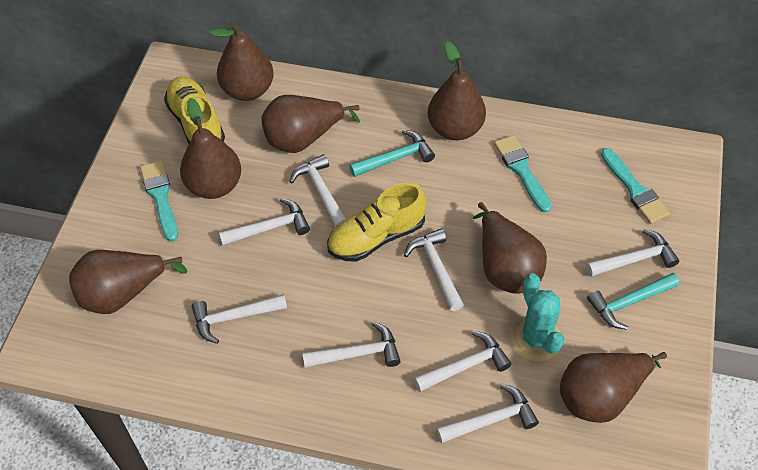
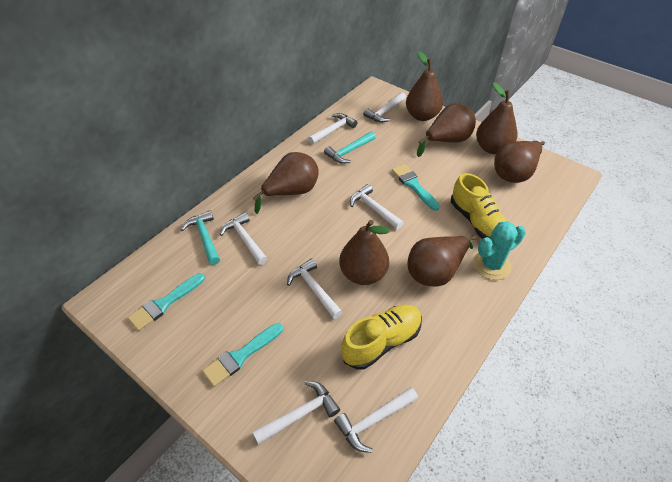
white hammer: 8 -> 7

